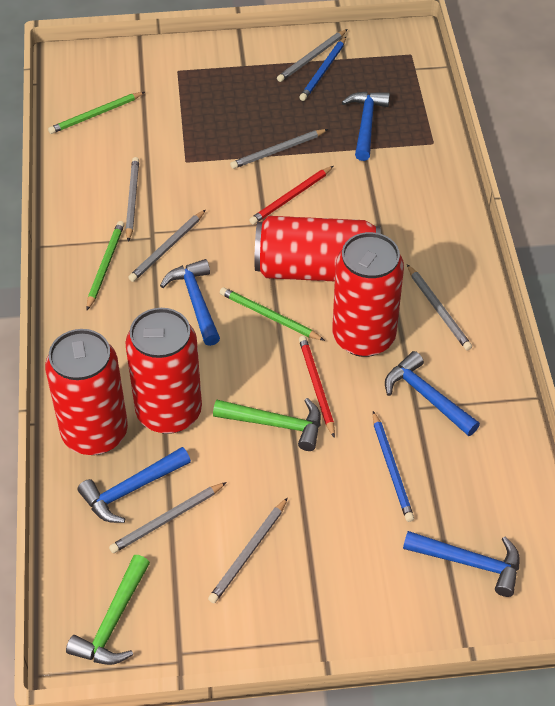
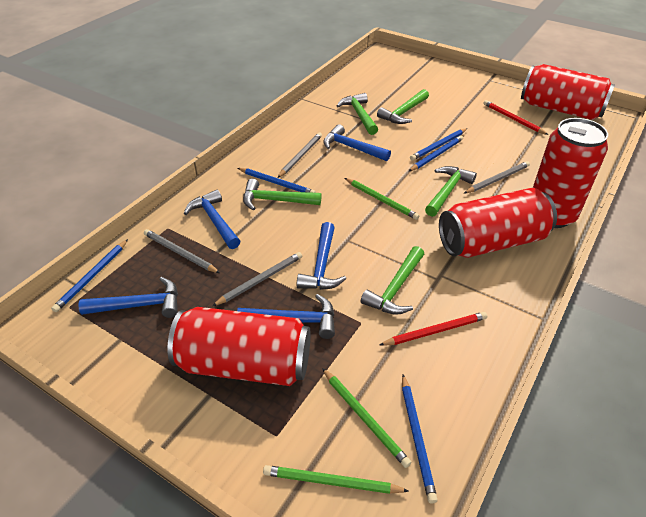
blue pencil: 2 -> 5
green hammer: 2 -> 5
grey pencil: 7 -> 4

